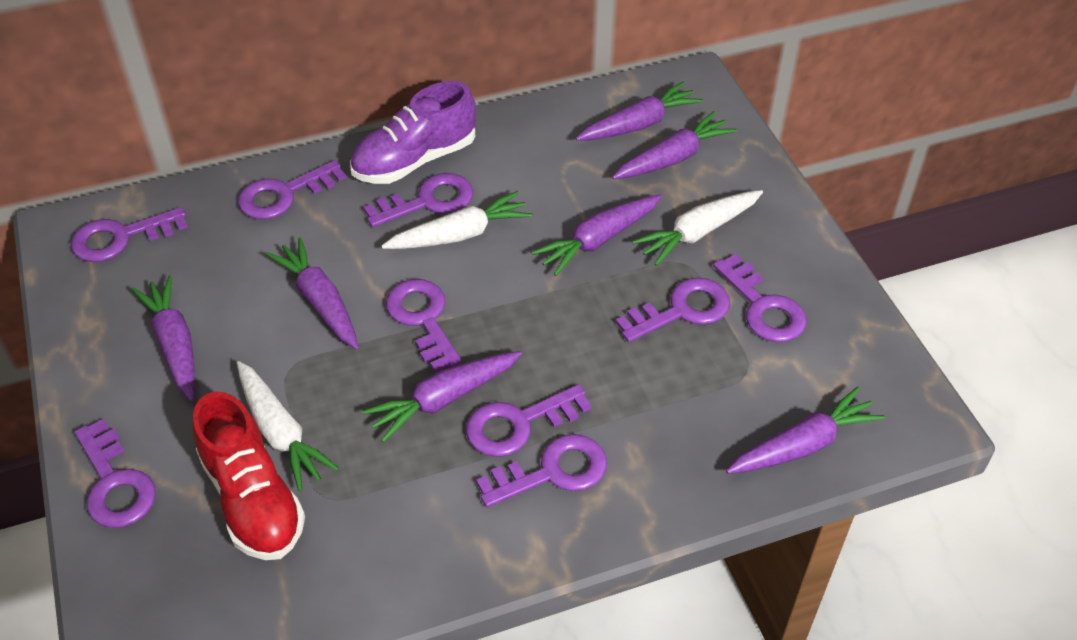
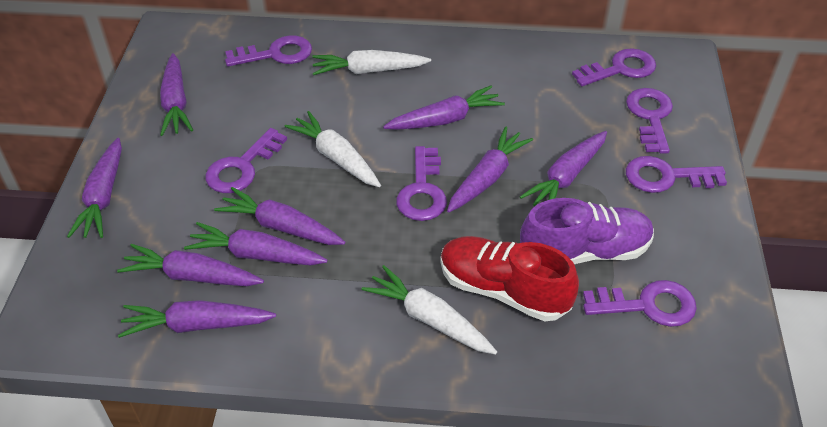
purple carrot: 7 -> 9
purple key: 9 -> 7

